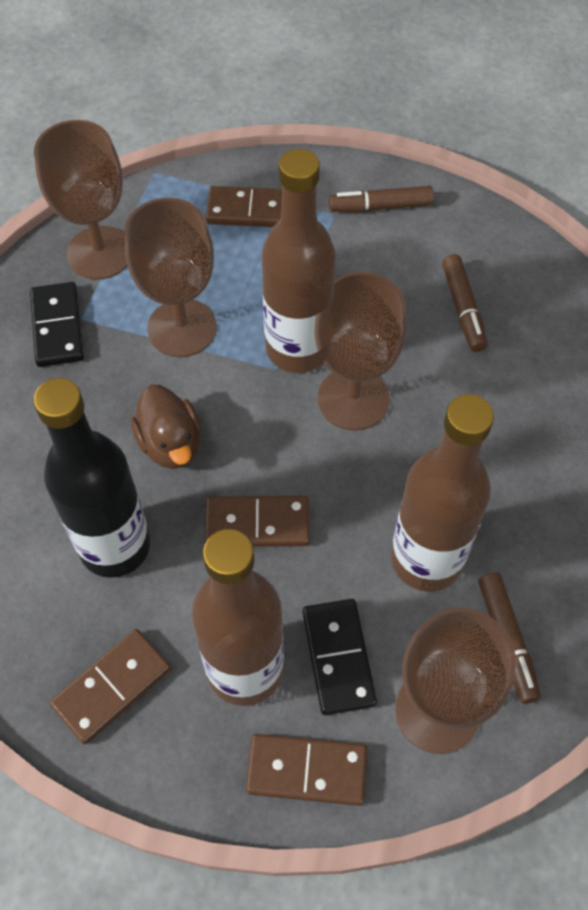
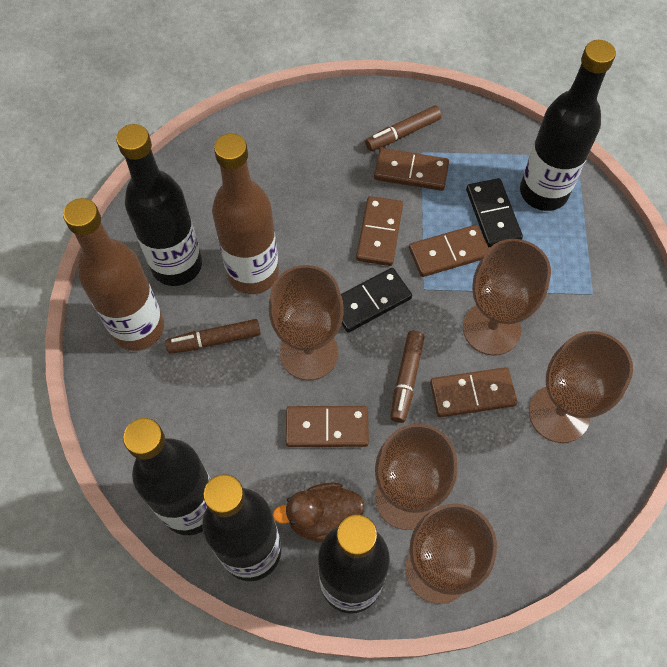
black bottle: 1 -> 5
brown bottle: 3 -> 2
brown domino: 4 -> 5
brown goblet: 4 -> 5

